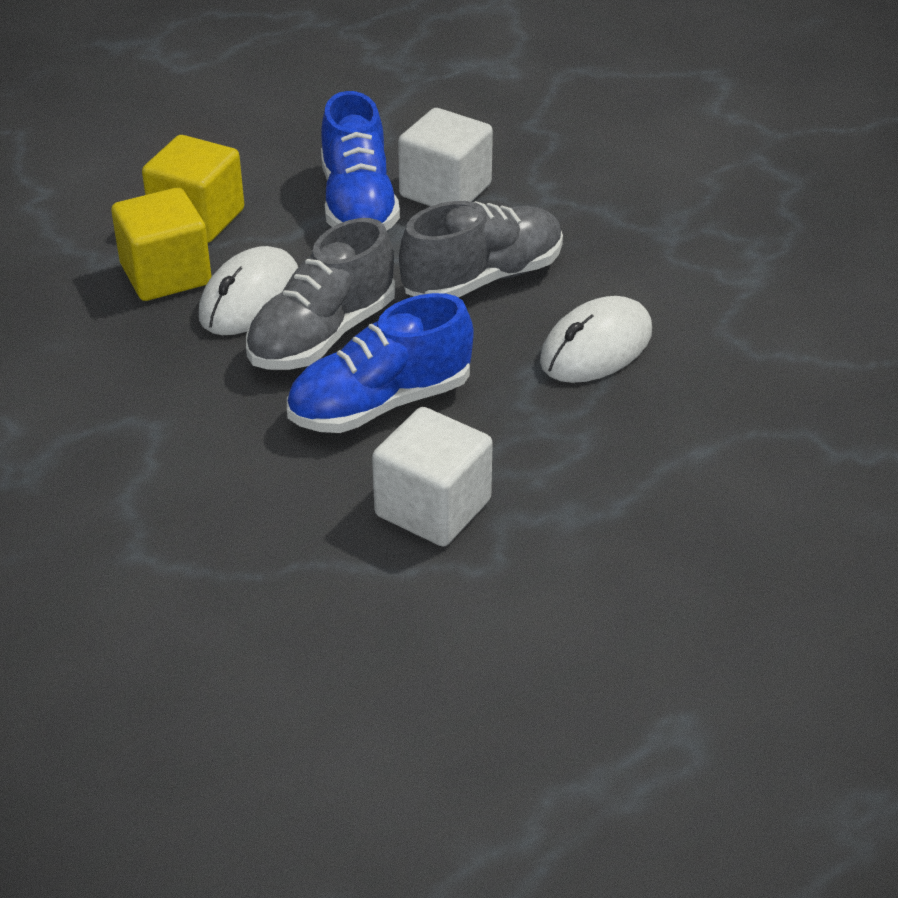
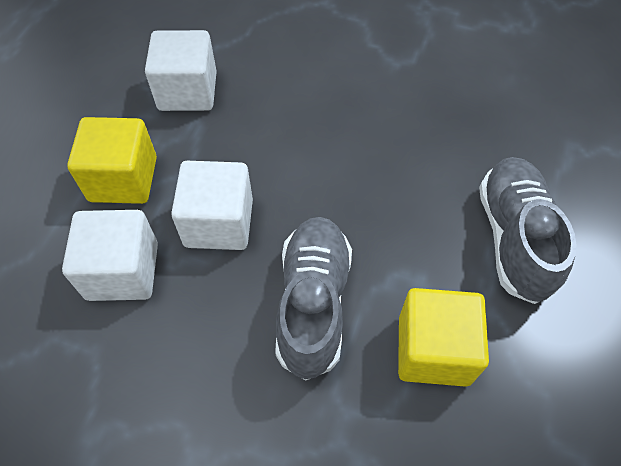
blue shoe: 2 -> 0
white cube: 2 -> 3
white mouse: 2 -> 0

